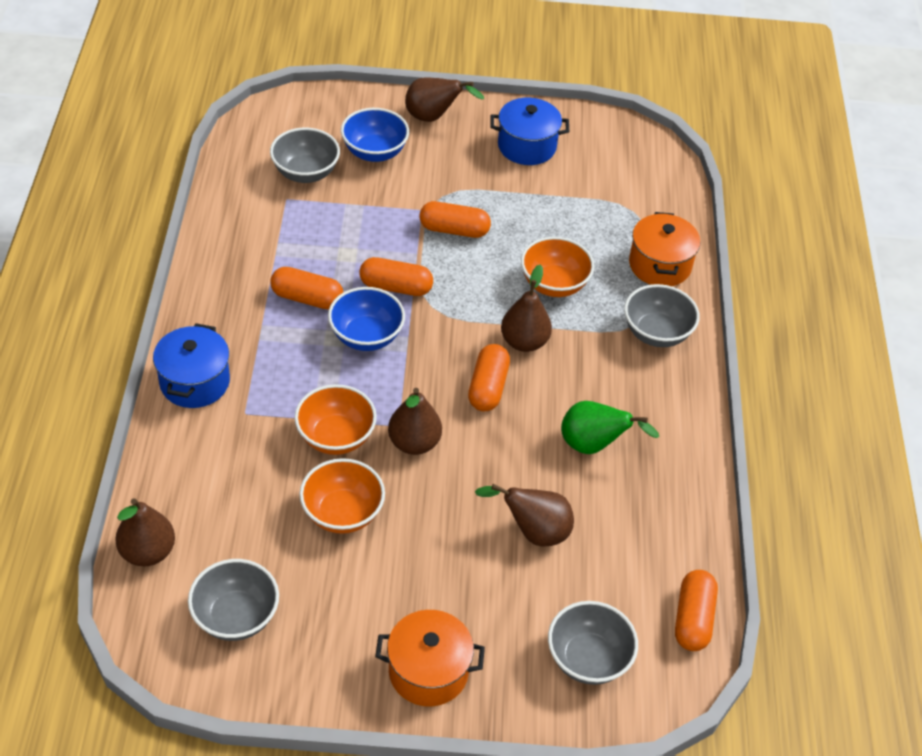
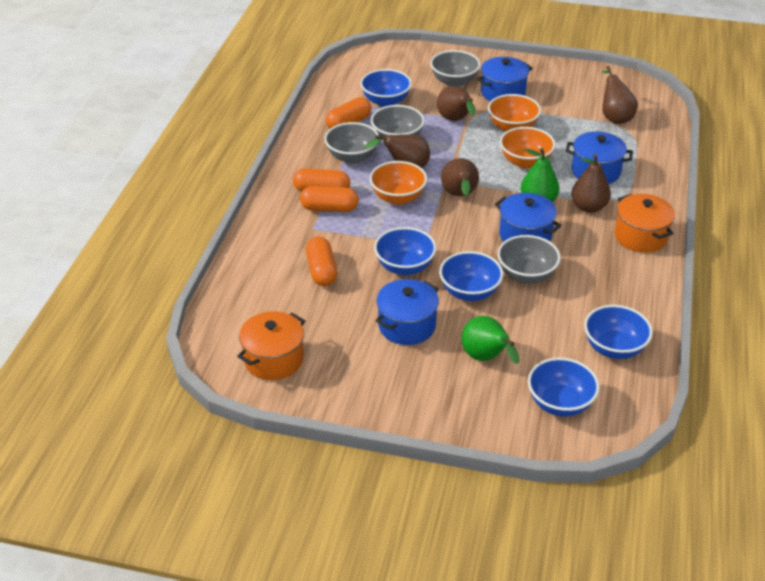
blue bowl: 2 -> 5
blue pot: 2 -> 4
green pear: 1 -> 2
orange capsule: 5 -> 4

